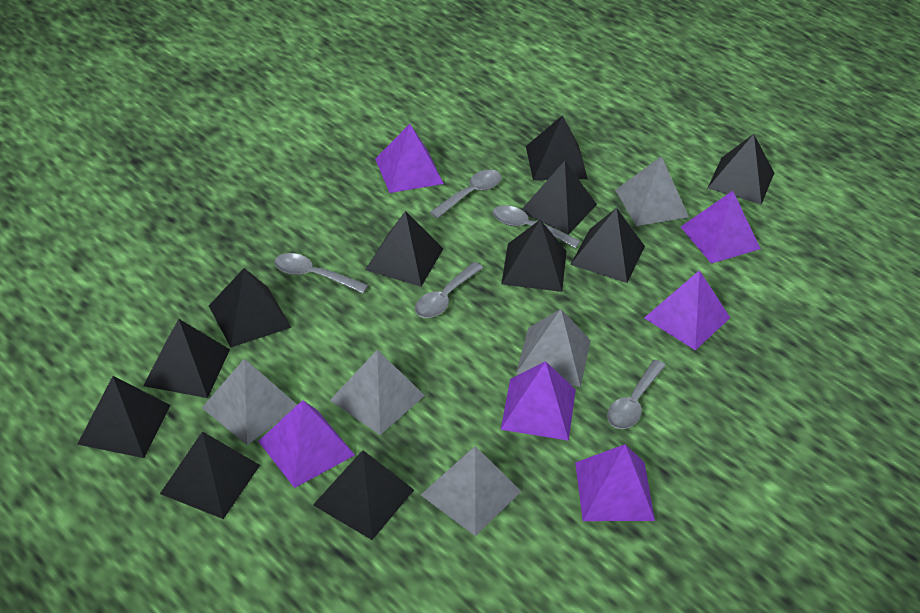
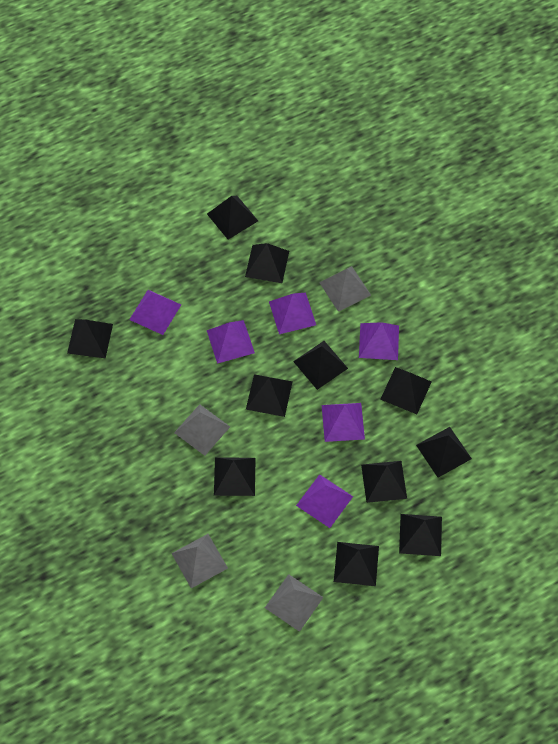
grey pyramid: 5 -> 4
grey spoon: 5 -> 0

